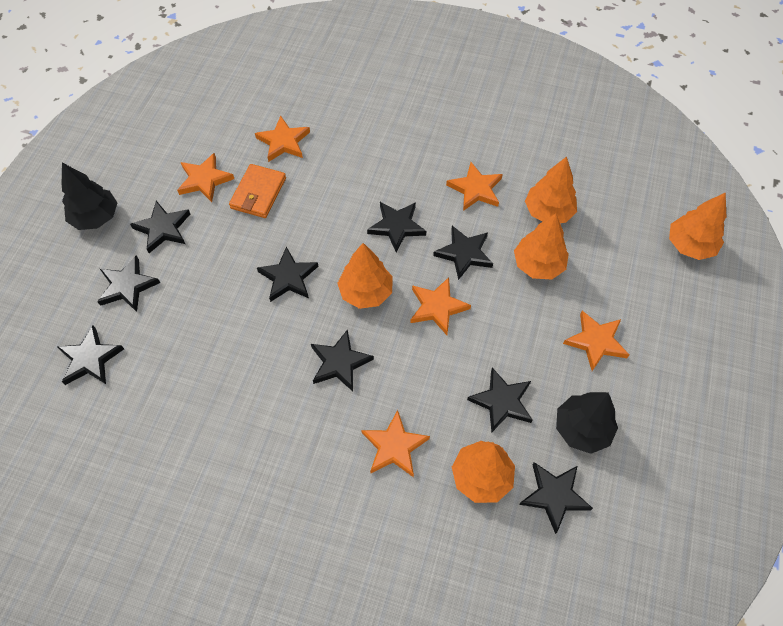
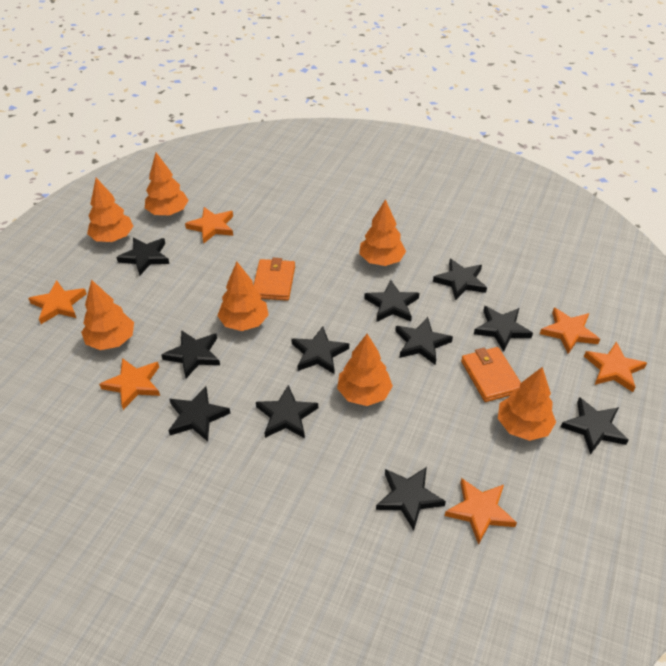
black star: 9 -> 11
black tree: 2 -> 0
orange tree: 5 -> 7
orange wallet: 1 -> 2

